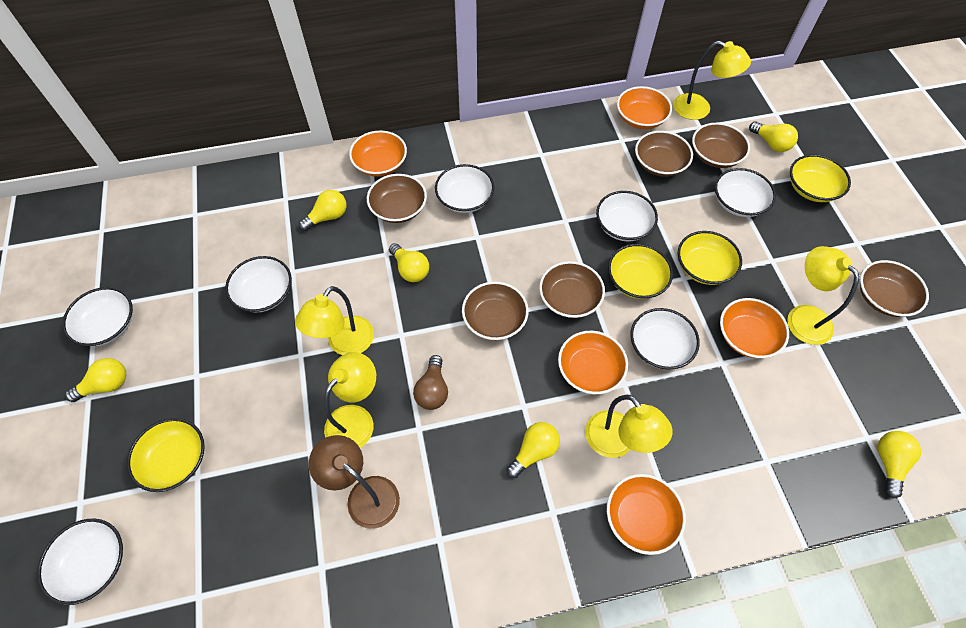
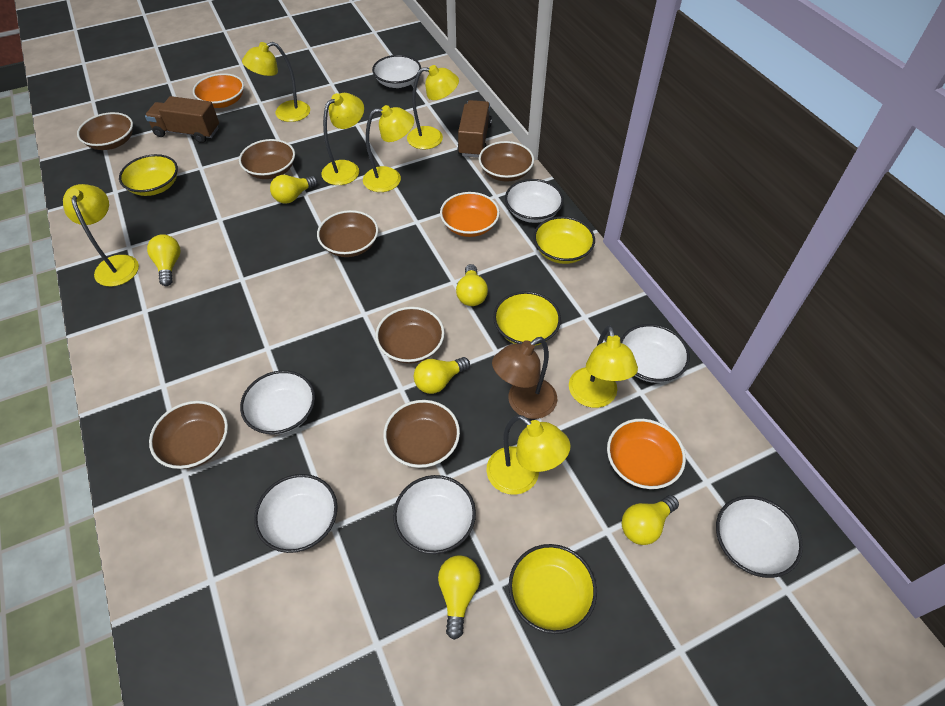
brown bowl: 6 -> 7
brown light bulb: 1 -> 0
brown truck: 0 -> 2
orange bowl: 5 -> 3
yellow lamp: 5 -> 7

